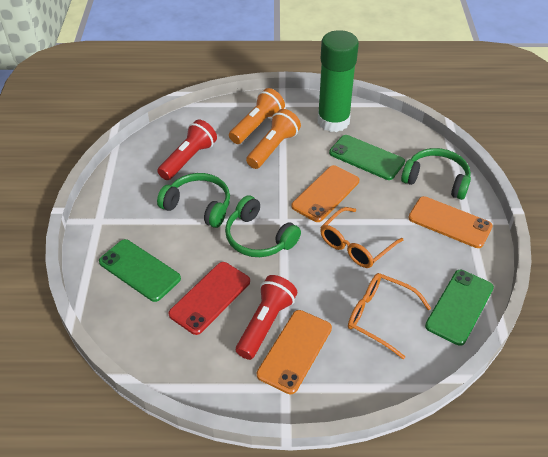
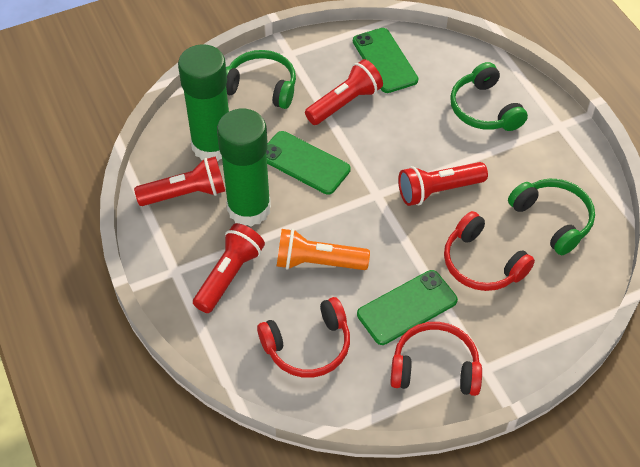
green glue stick: 1 -> 2
orange flashlight: 2 -> 1
orange glasses: 2 -> 0
orange phone: 3 -> 0
red flashlight: 2 -> 4
red headphones: 0 -> 3
red phone: 1 -> 0

